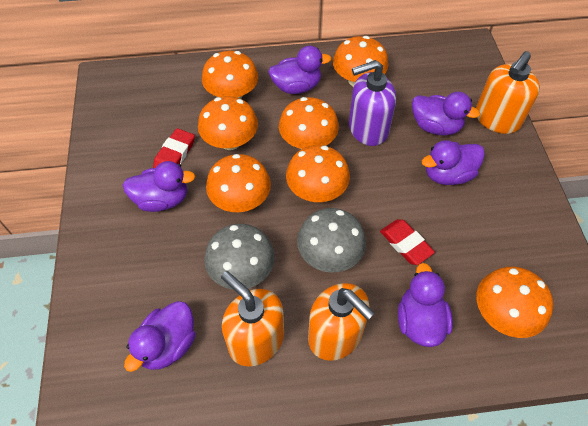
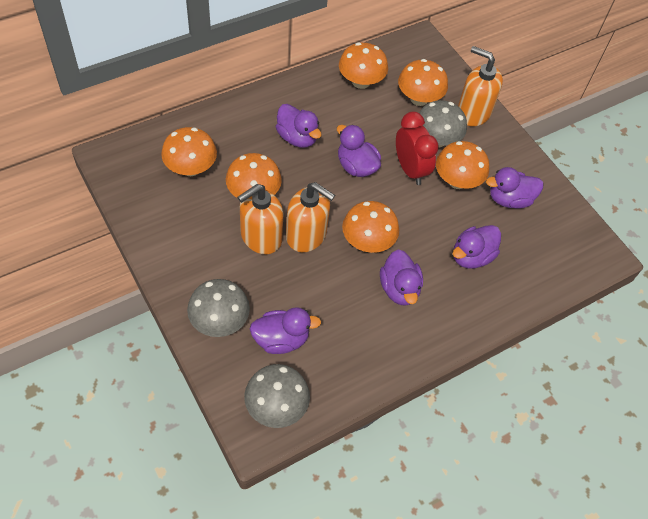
grey mushroom: 2 -> 3
orange mushroom: 7 -> 6
purple soap dispenser: 1 -> 0
red clock: 0 -> 1
red eraser: 2 -> 0

